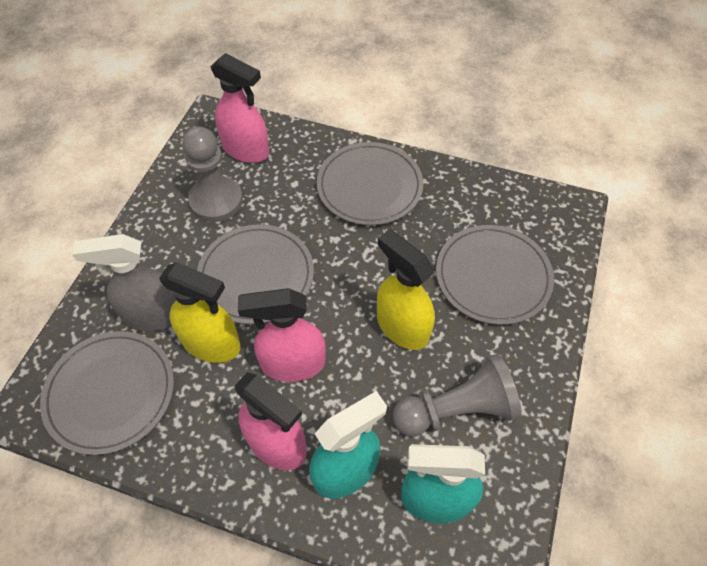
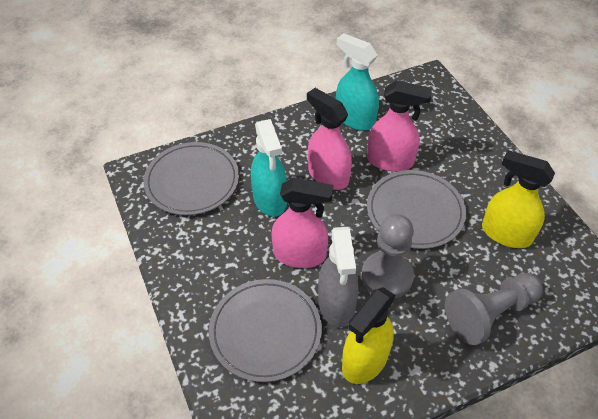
grey plate: 4 -> 3

